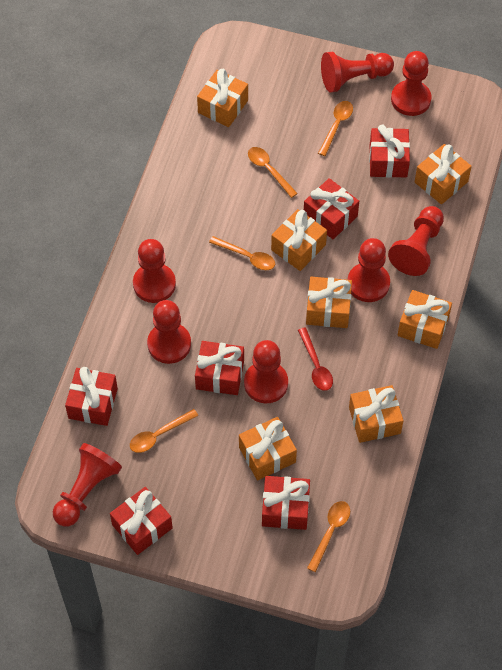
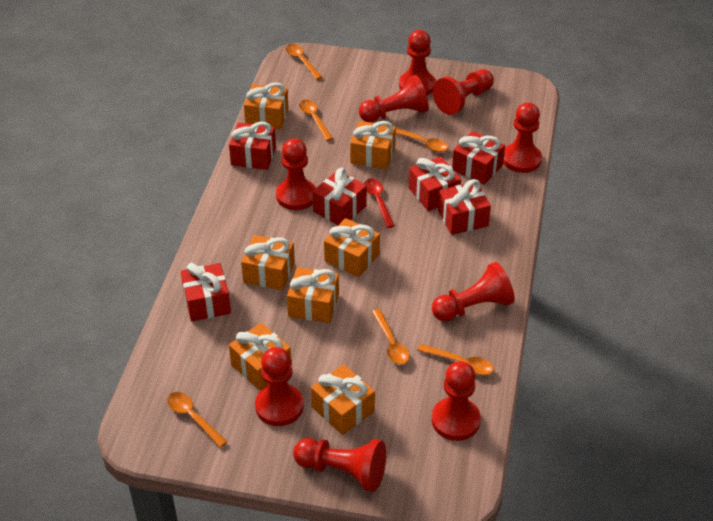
orange spoon: 5 -> 6
red pawn: 8 -> 9

